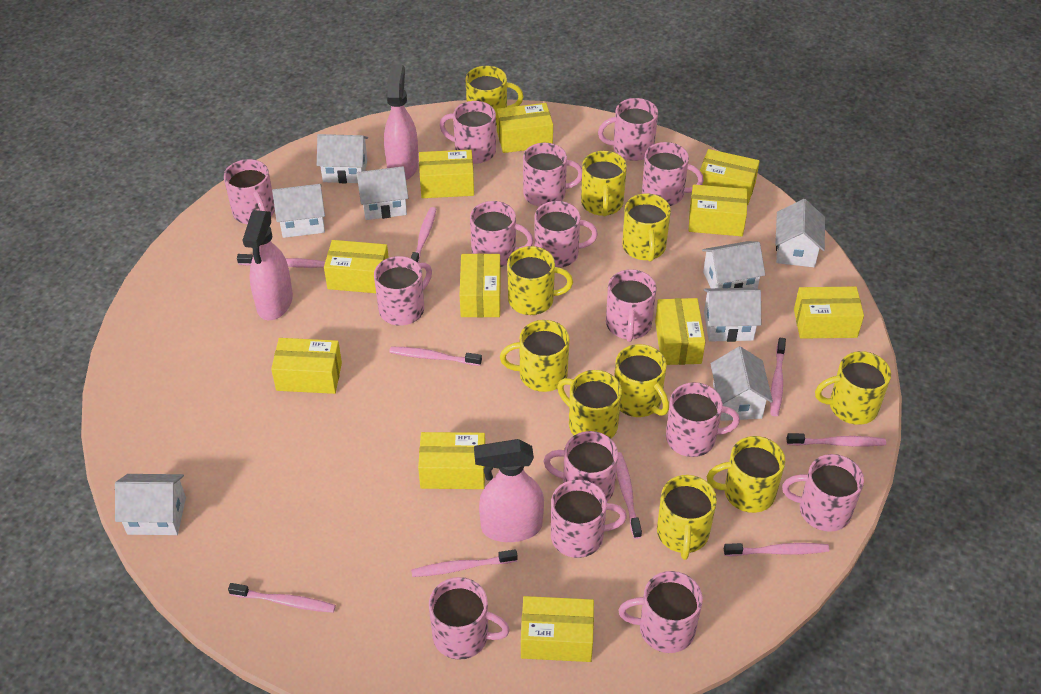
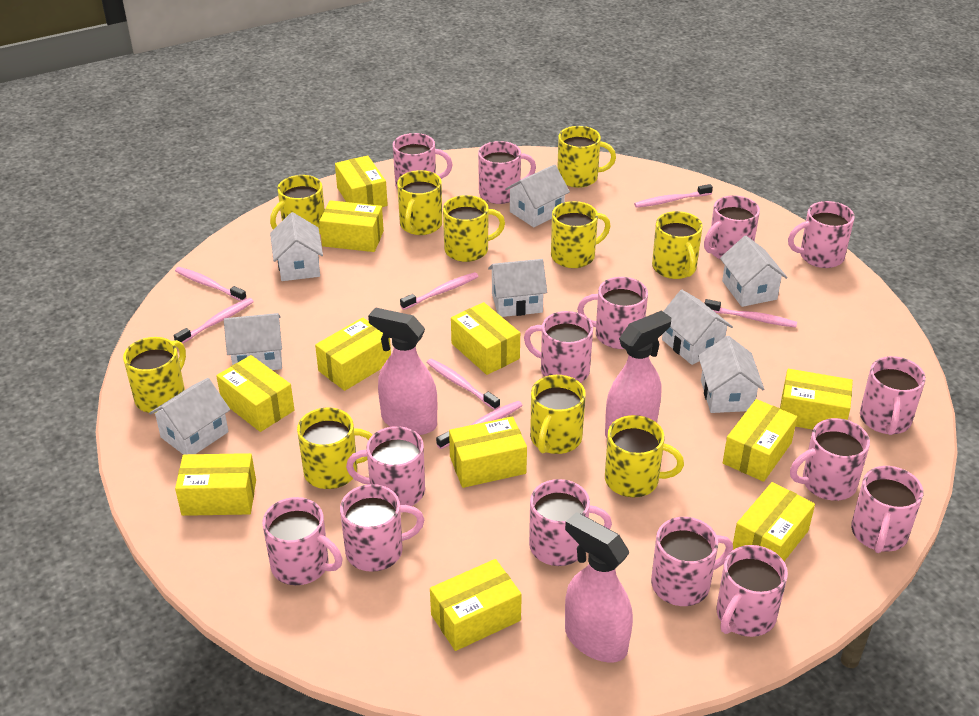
pink toothbrush: 9 -> 7

